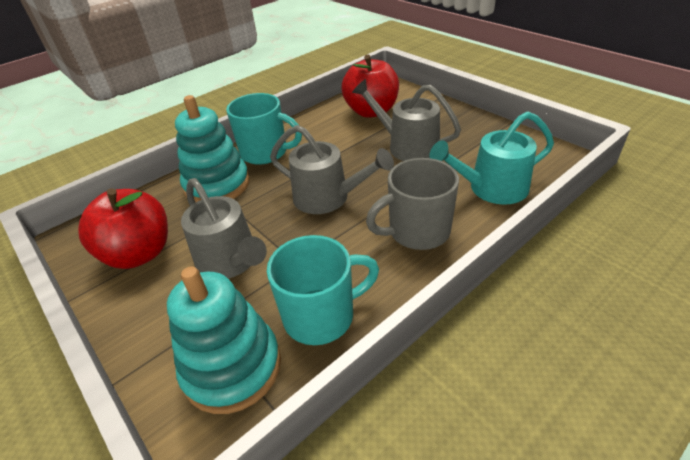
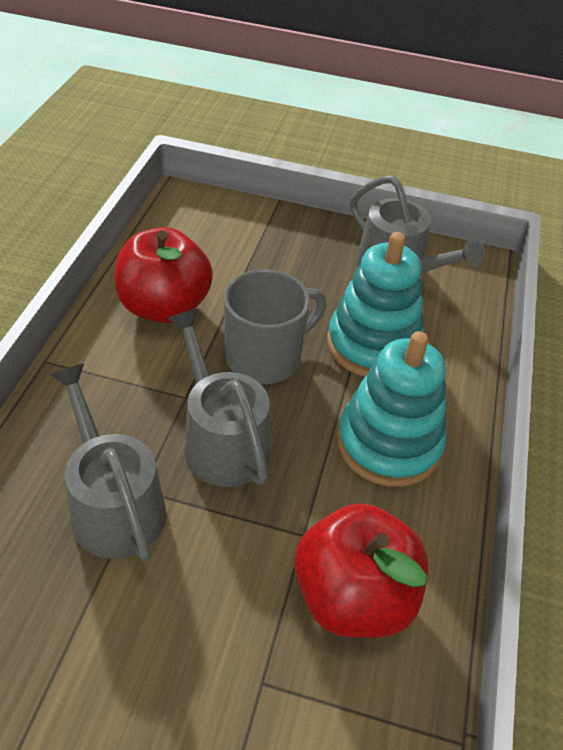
turquoise mug: 2 -> 0
turquoise watering can: 1 -> 0

